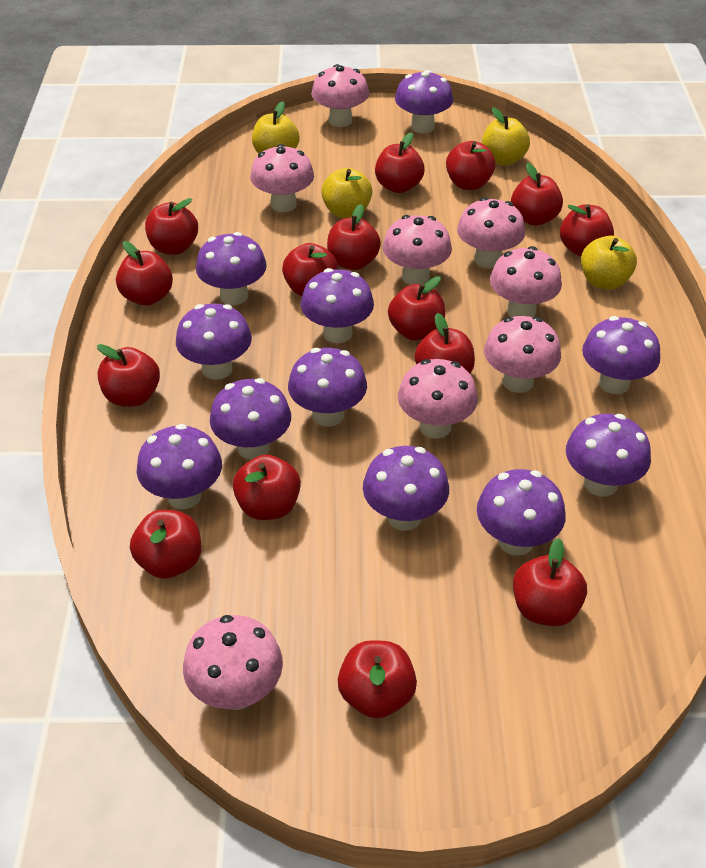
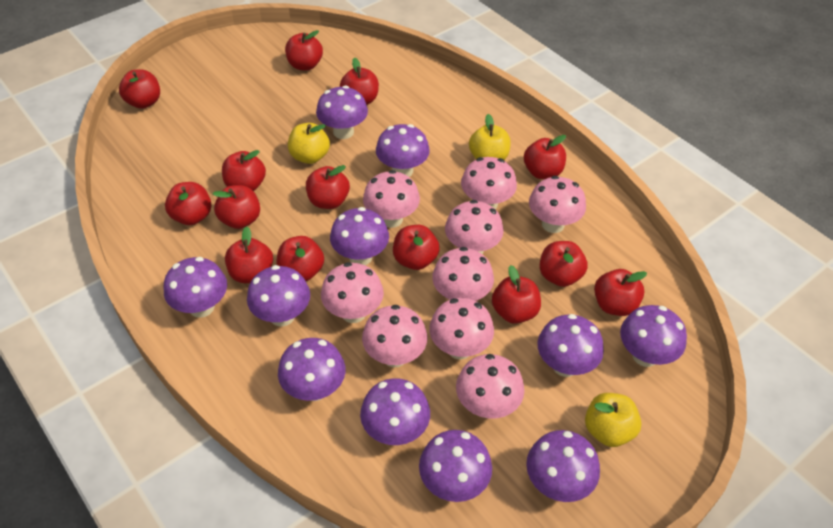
pink mushroom: 8 -> 9
red apple: 15 -> 14
yellow apple: 4 -> 3

